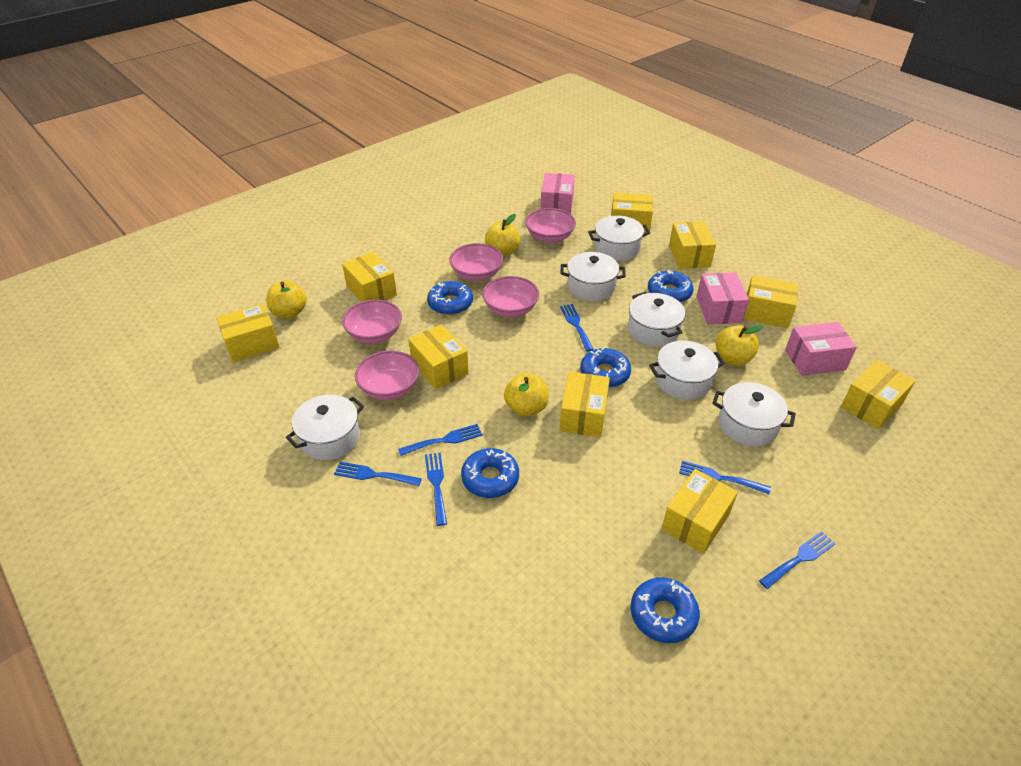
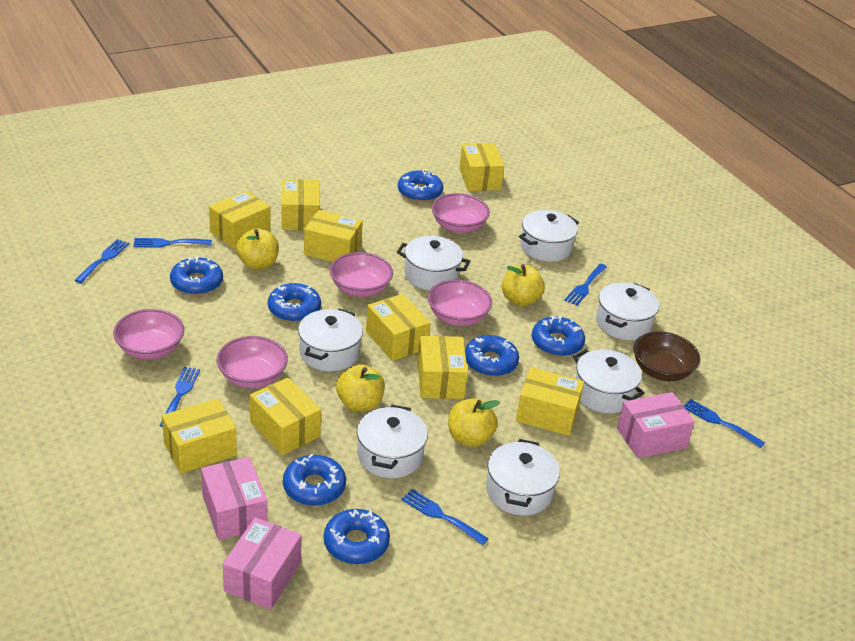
blue donut: 5 -> 7
brown bowl: 0 -> 1
white pot: 6 -> 7

